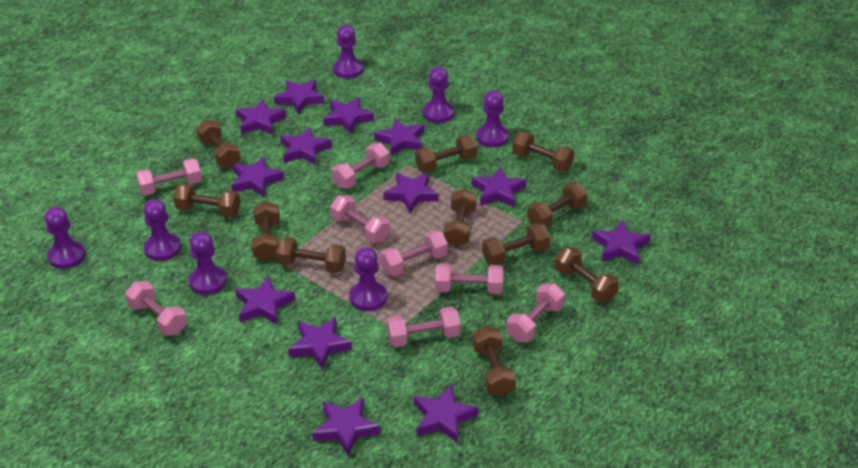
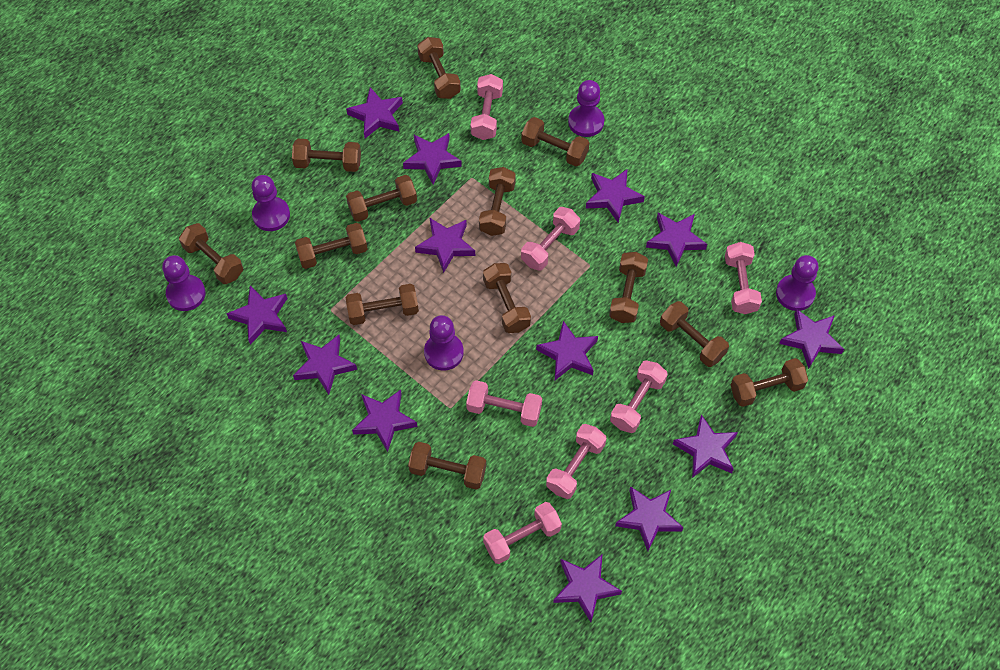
brown dumbbell: 11 -> 13
pink dumbbell: 8 -> 7
purple pawn: 7 -> 5

